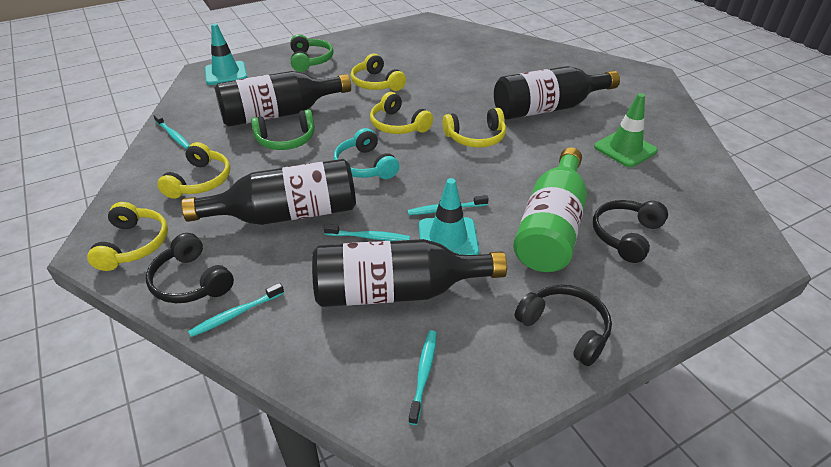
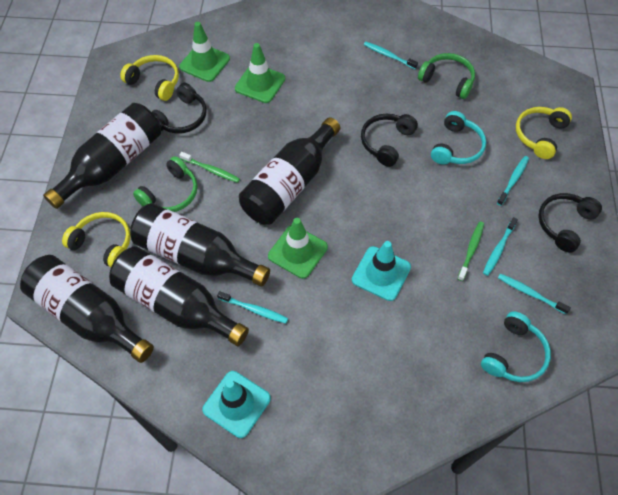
black bottle: 4 -> 5
green bottle: 1 -> 0
green toothbrush: 0 -> 2
green traffic cone: 1 -> 3
turquoise headphones: 1 -> 2
yellow headphones: 5 -> 3

